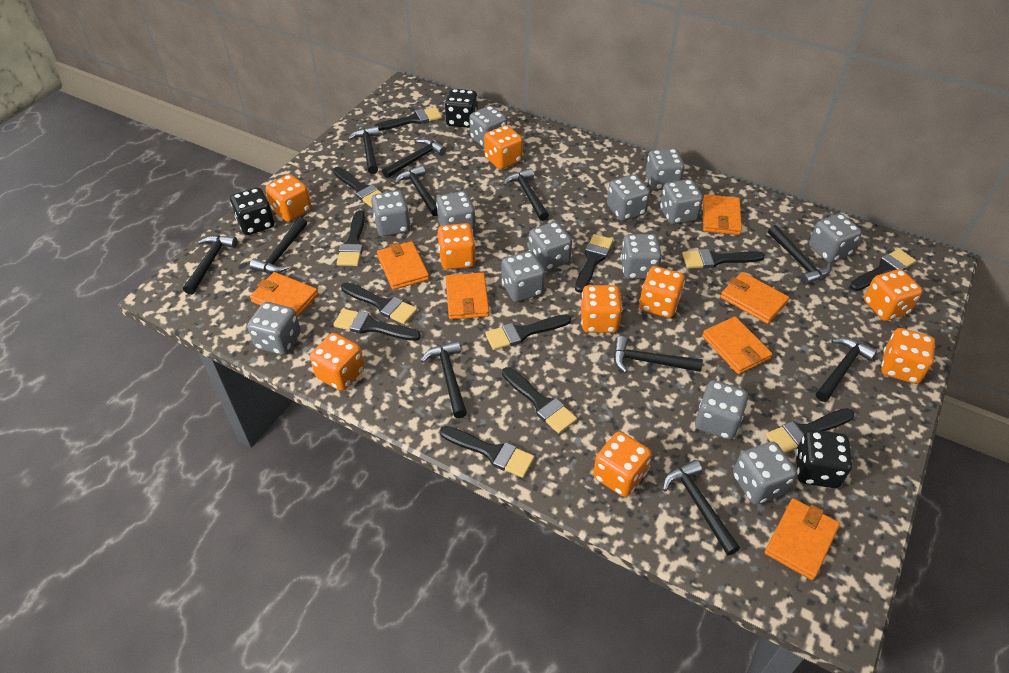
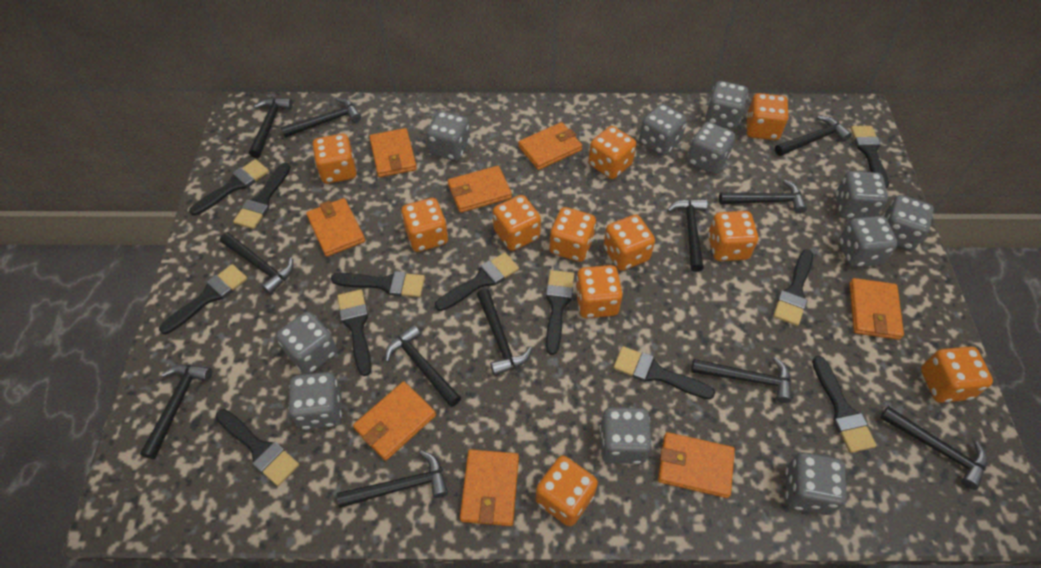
black dice: 3 -> 0
black hammer: 11 -> 12
grey dice: 13 -> 11
orange dice: 9 -> 11
orange wallet: 7 -> 8

